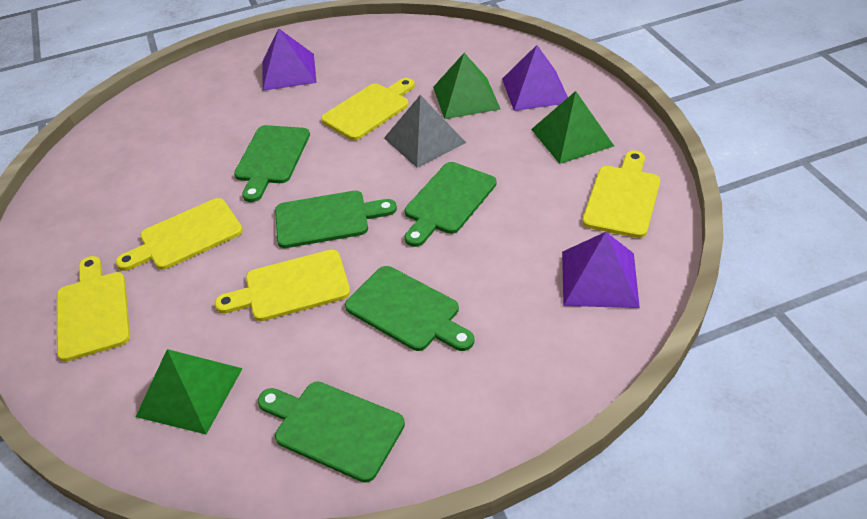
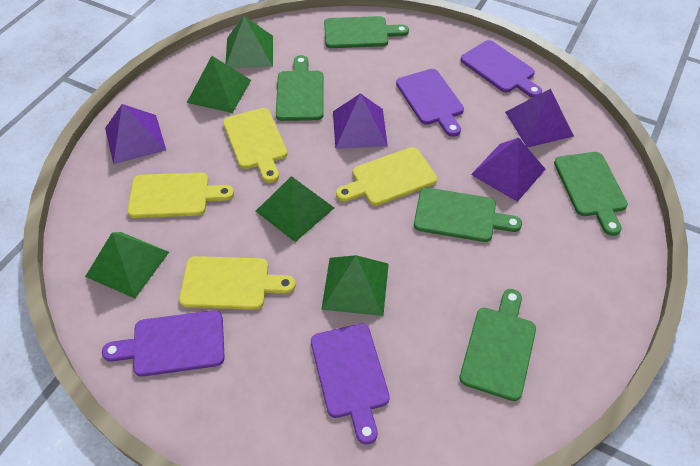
green pyramid: 3 -> 5
grey pyramid: 1 -> 0
purple cutting board: 0 -> 4
purple pyramid: 3 -> 4
yellow cutting board: 5 -> 4

